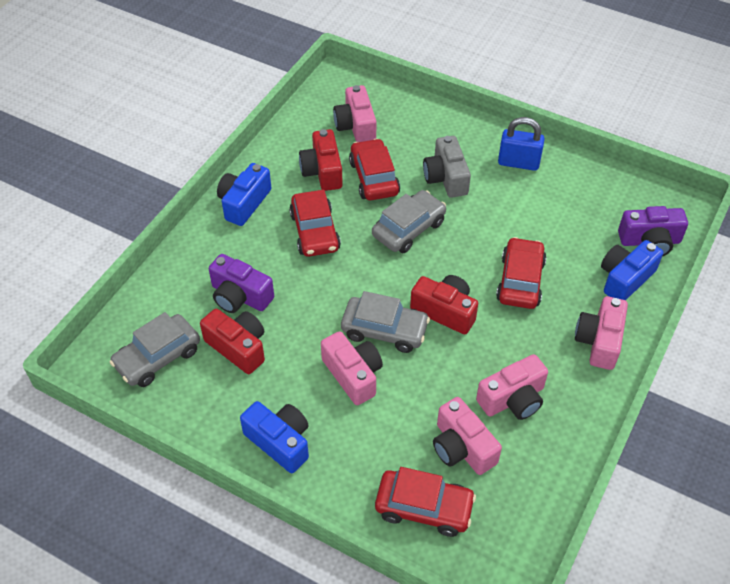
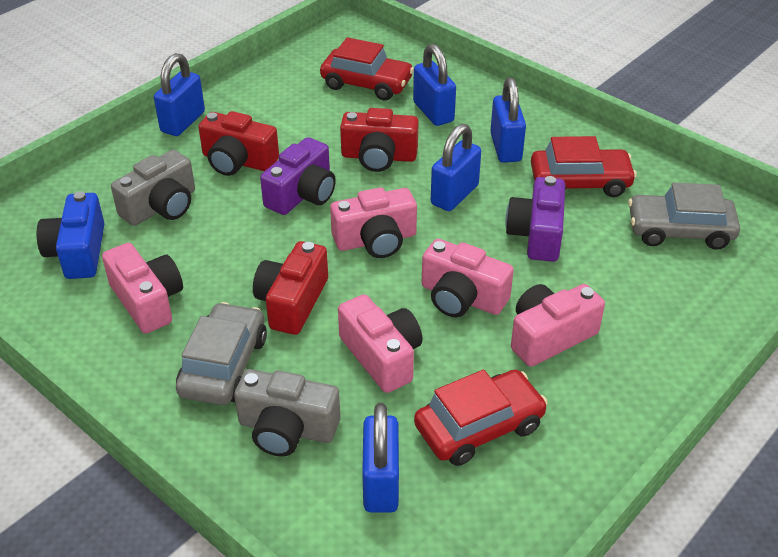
blue camera: 3 -> 1
blue padlock: 1 -> 5
grey camera: 1 -> 2
grey car: 3 -> 2
red car: 4 -> 3

